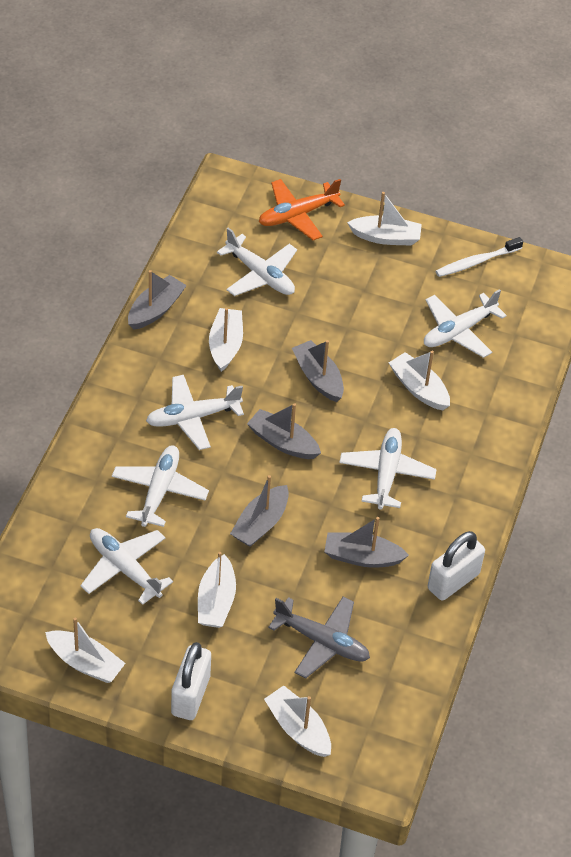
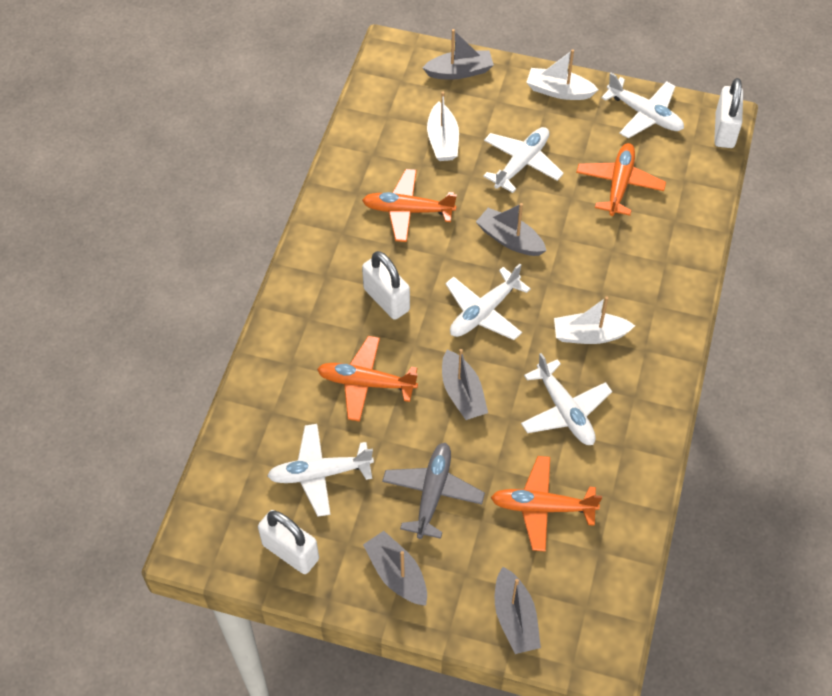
orange plane: 1 -> 4
white boat: 6 -> 3
white padlock: 2 -> 3
white plane: 6 -> 5
white toothbrush: 1 -> 0

